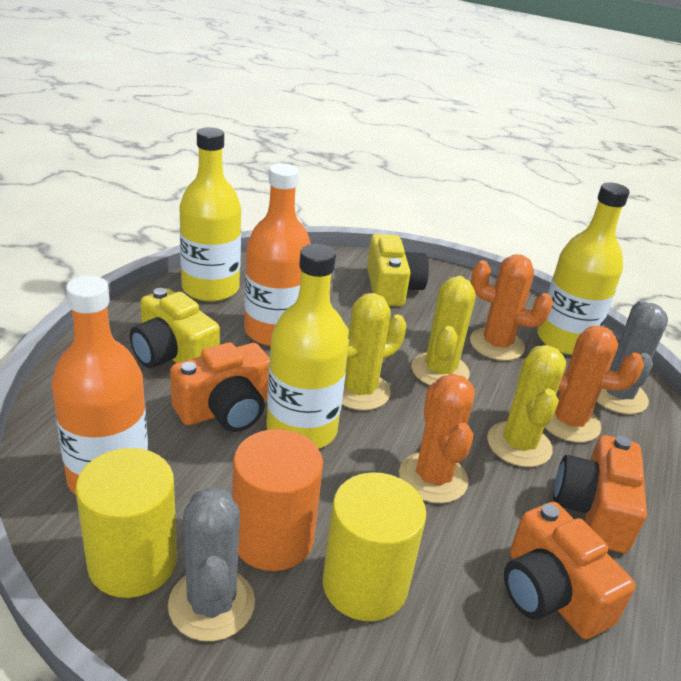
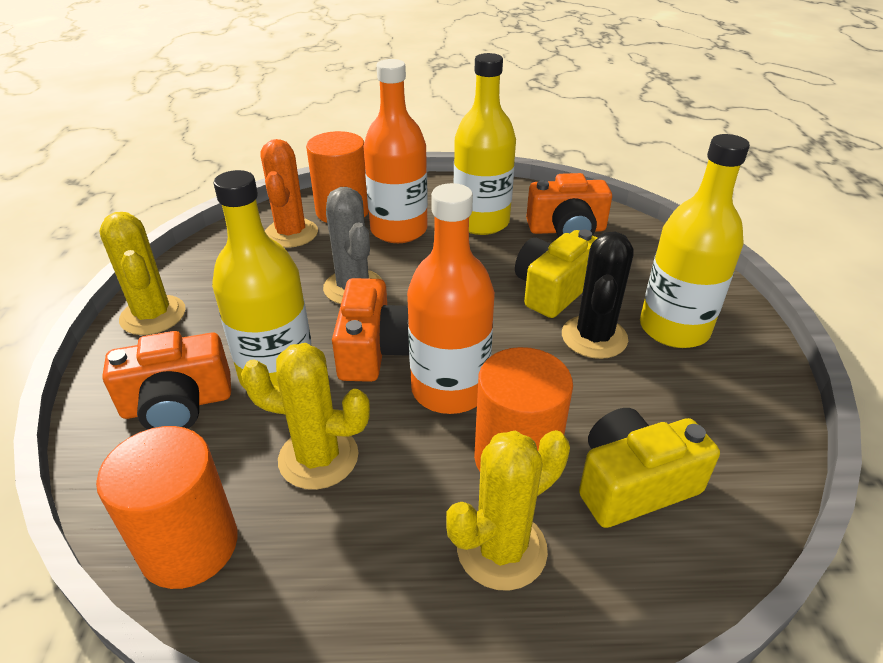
black cactus: 0 -> 1
grey cactus: 2 -> 1
orange cactus: 3 -> 1
orange cylinder: 1 -> 3
yellow cylinder: 2 -> 0

